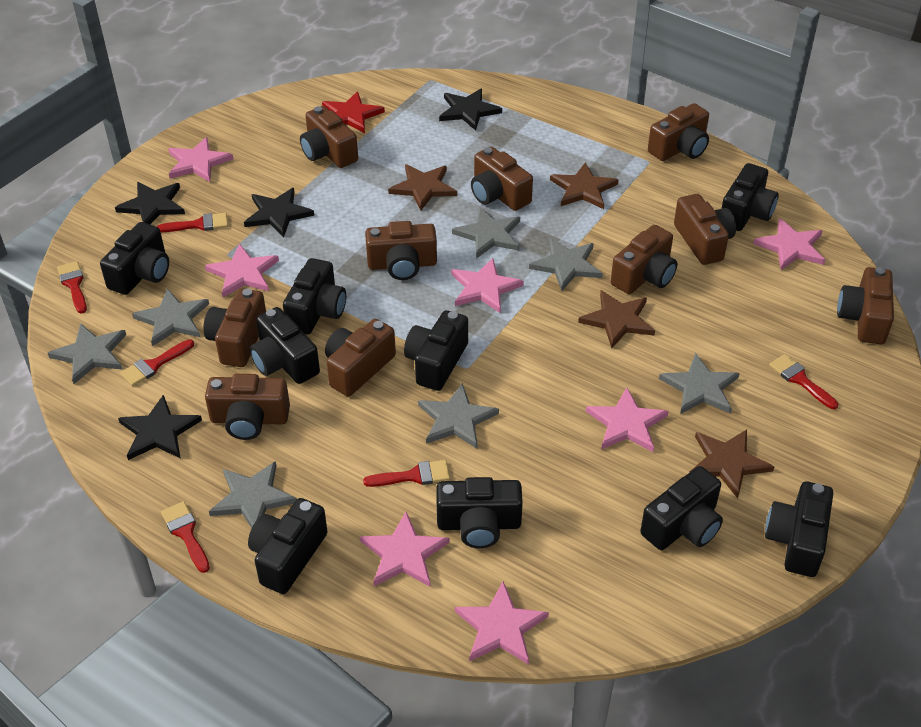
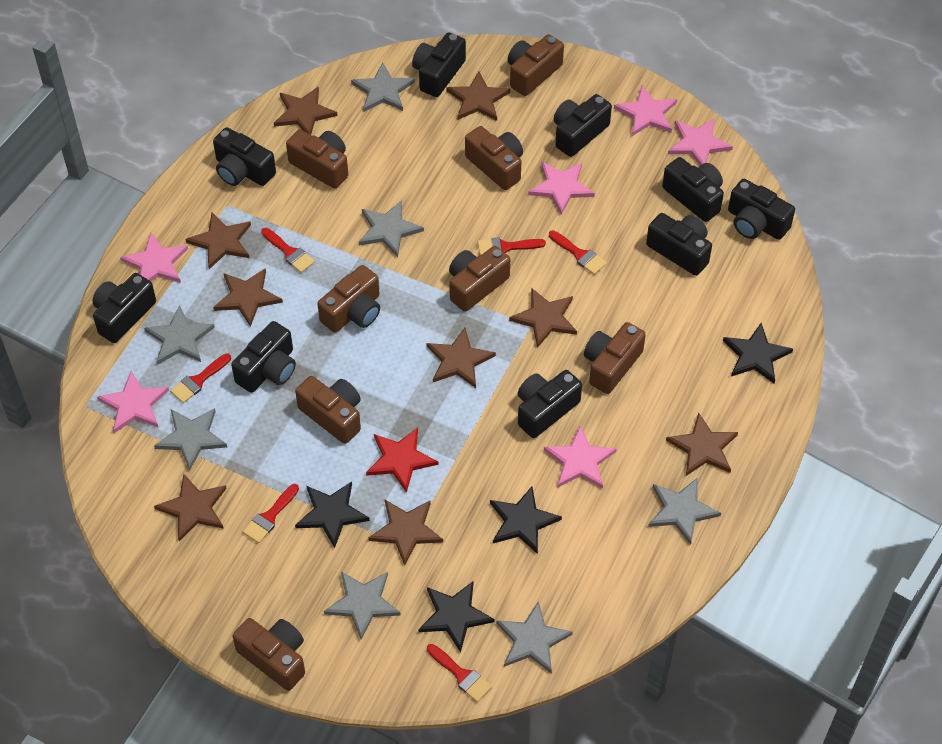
brown camera: 10 -> 8
brown star: 4 -> 9
pink star: 7 -> 6

